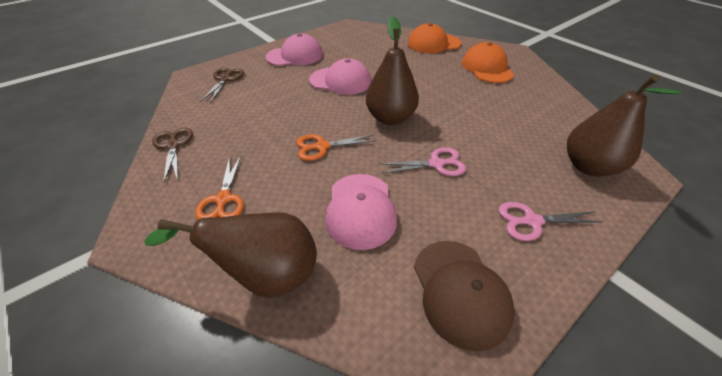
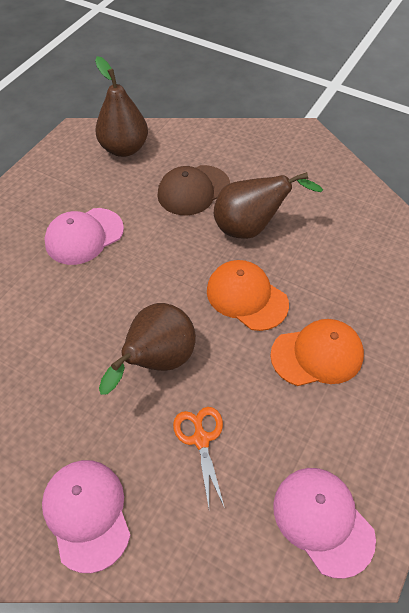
brown scissors: 2 -> 0
orange scissors: 2 -> 1
pink scissors: 2 -> 0

